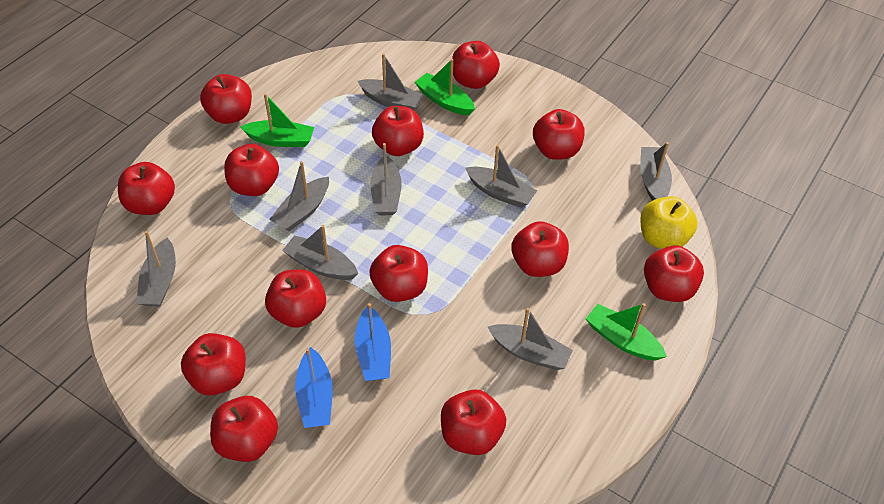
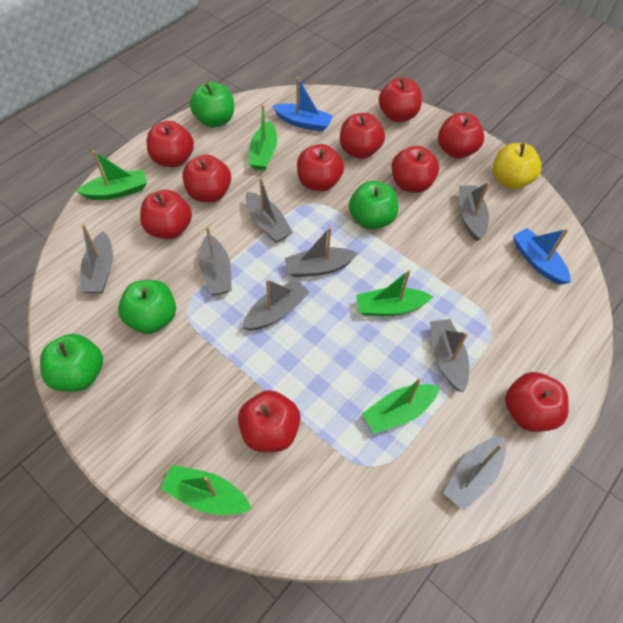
green apple: 0 -> 4
green boat: 3 -> 5
red apple: 13 -> 10

